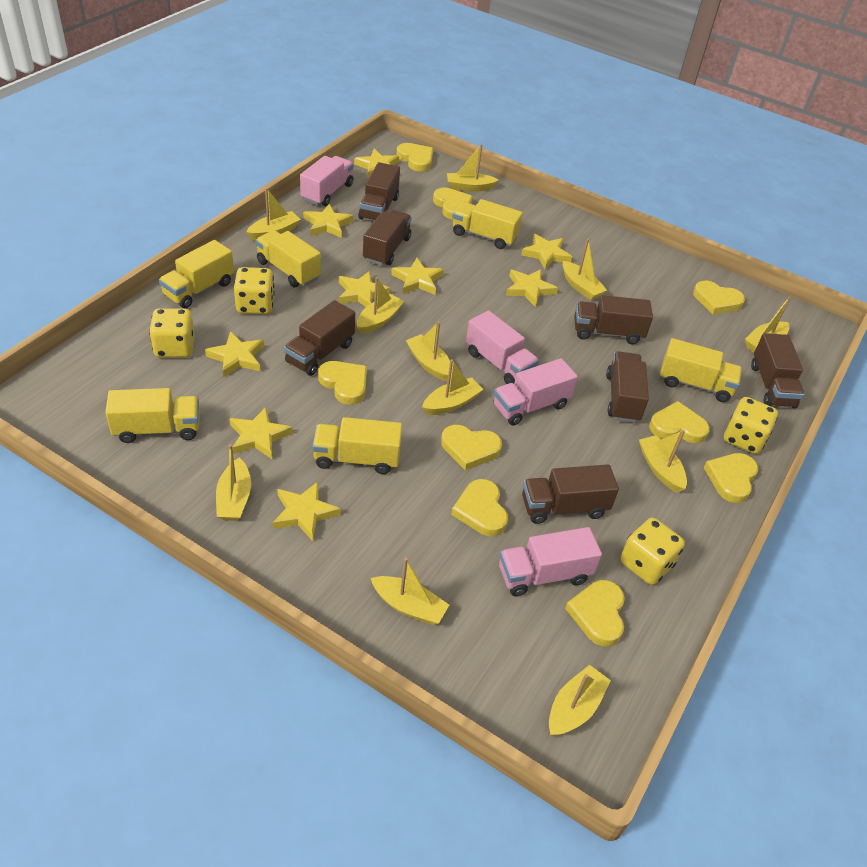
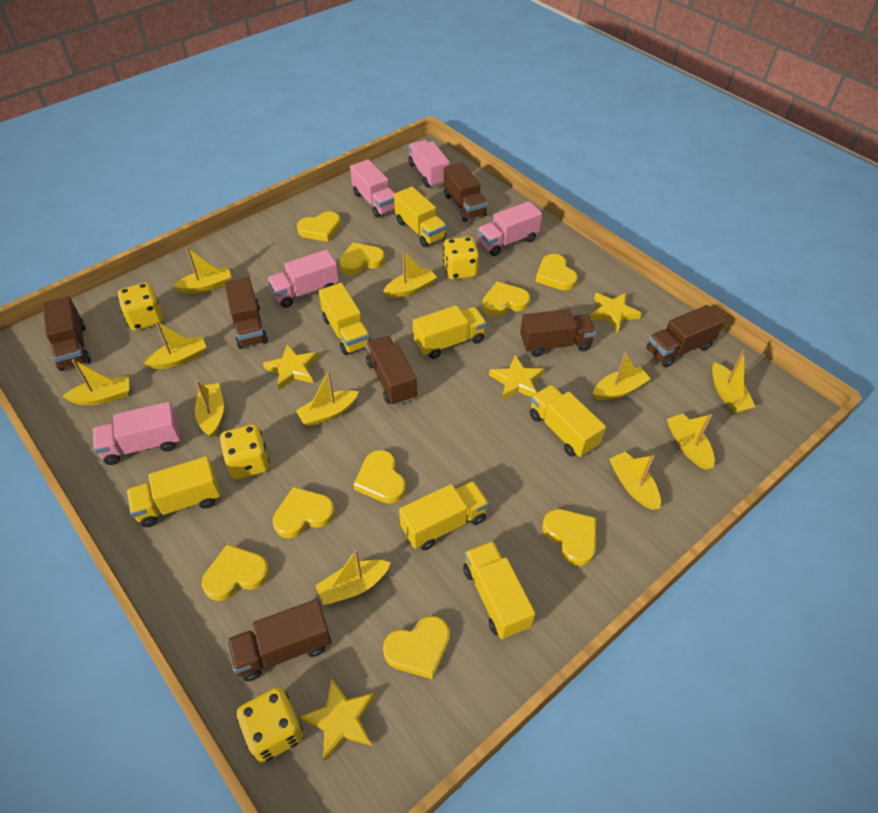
pink truck: 4 -> 5
yellow star: 9 -> 4
yellow truck: 6 -> 7

